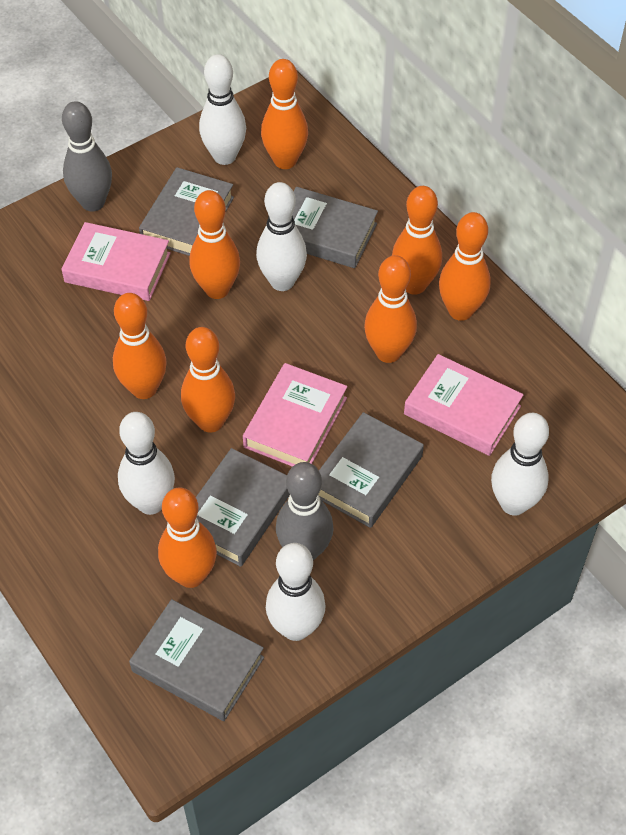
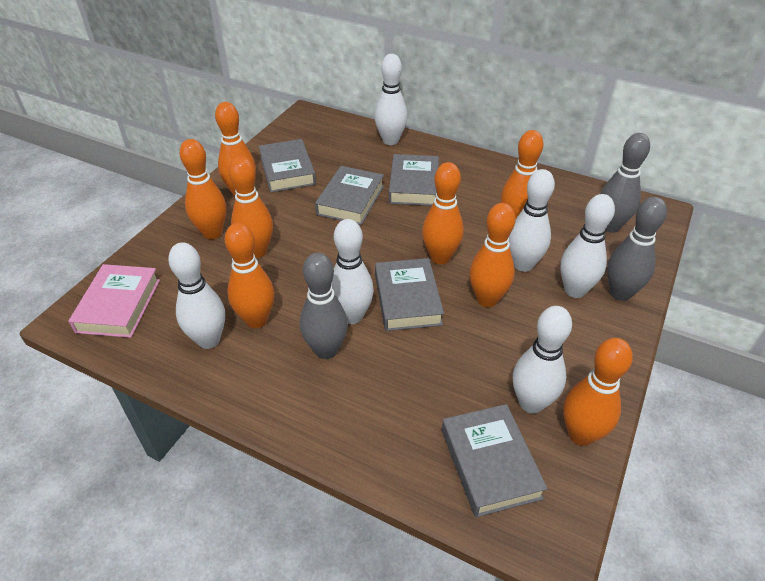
grey bowling pin: 2 -> 3
pink book: 3 -> 1
white bowling pin: 5 -> 6

